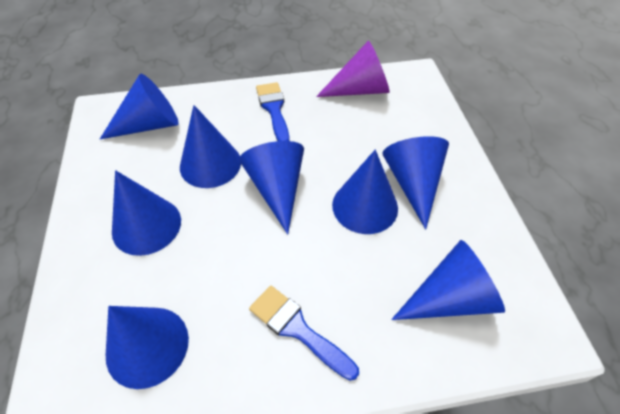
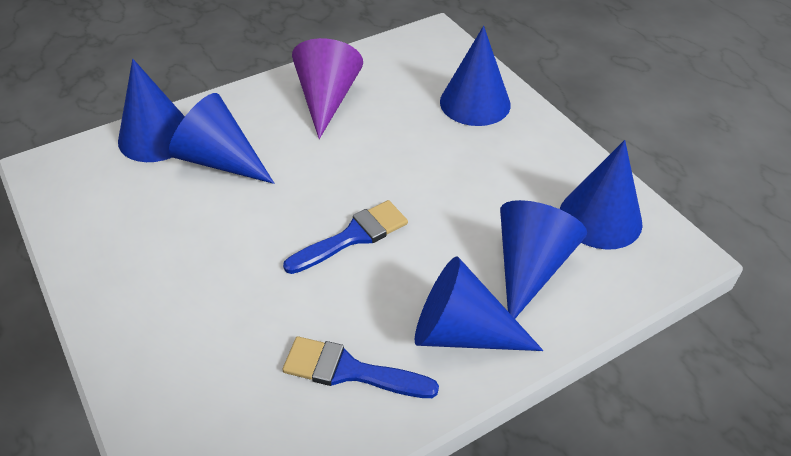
blue cone: 8 -> 6

